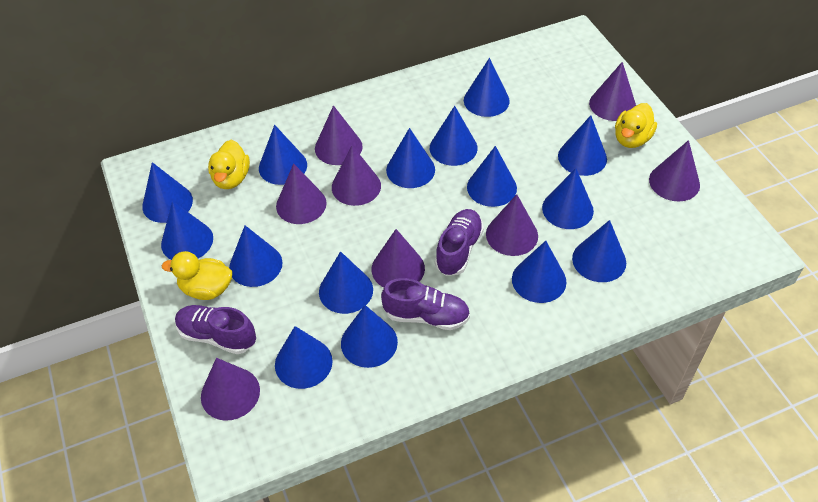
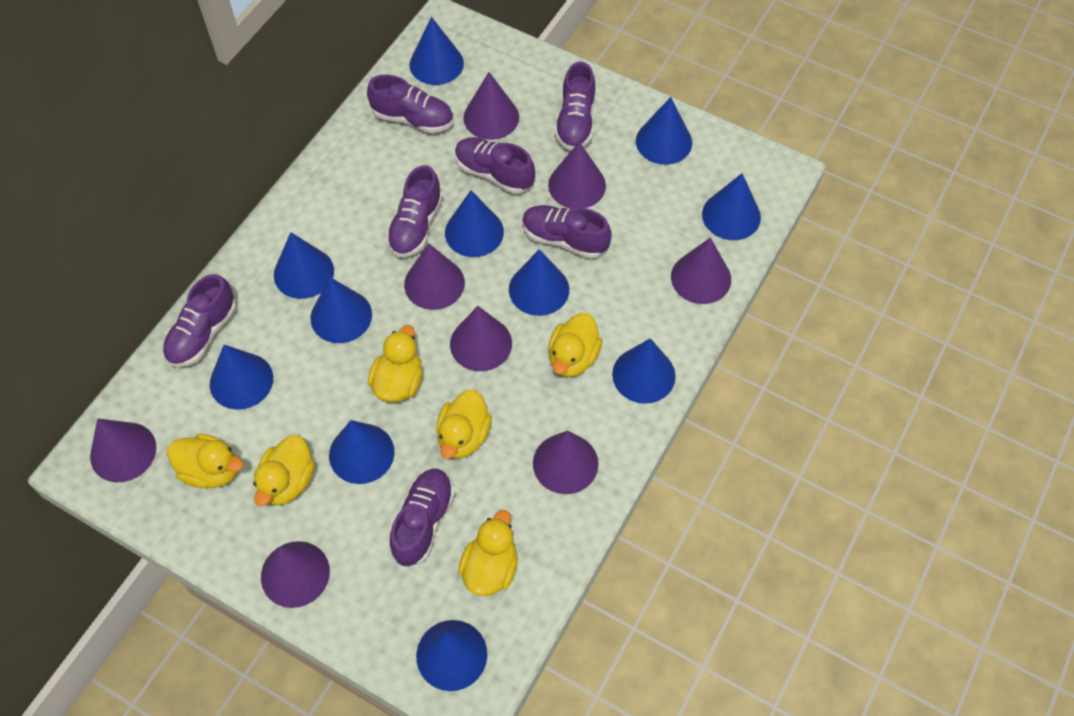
blue cone: 15 -> 11
purple shoe: 3 -> 7
yellow duck: 3 -> 6

